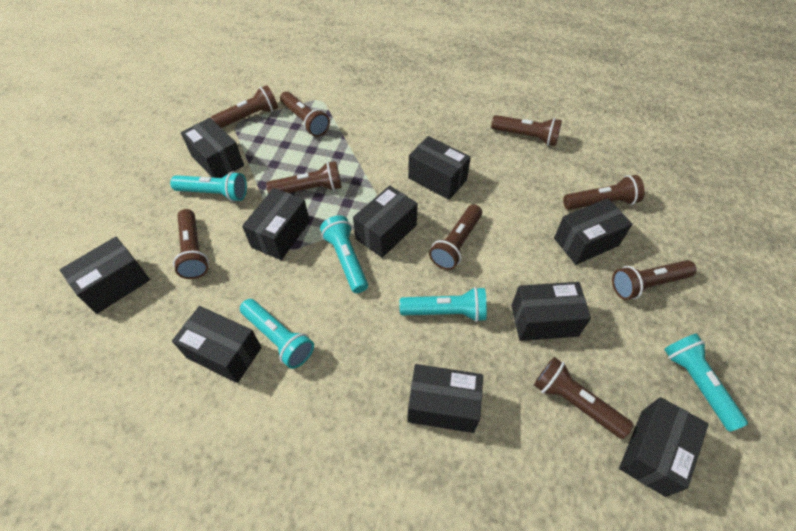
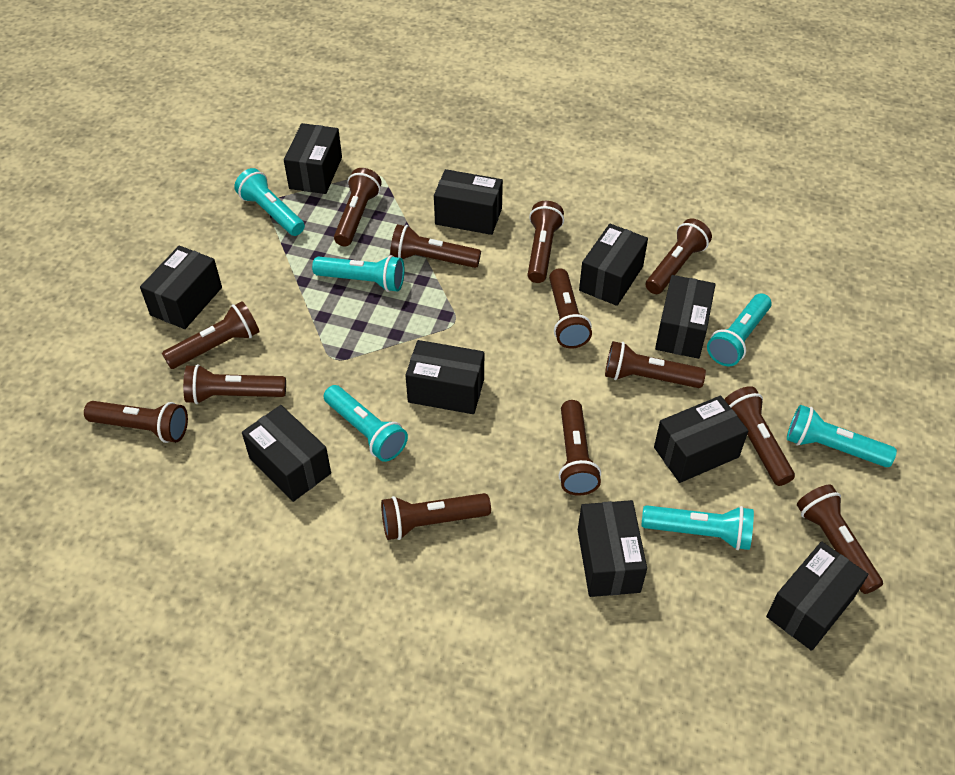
brown flashlight: 9 -> 13
turquoise flashlight: 5 -> 6

